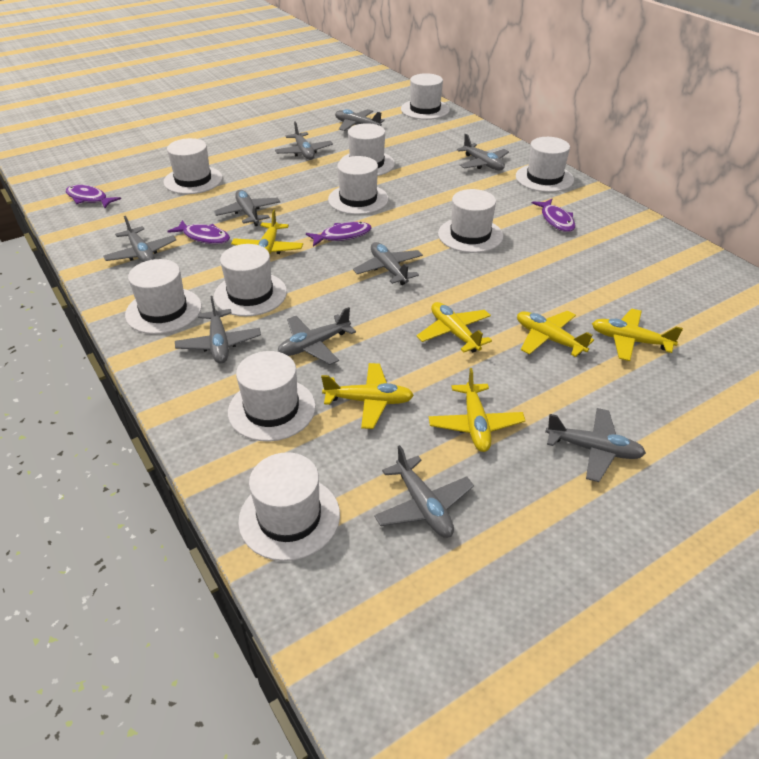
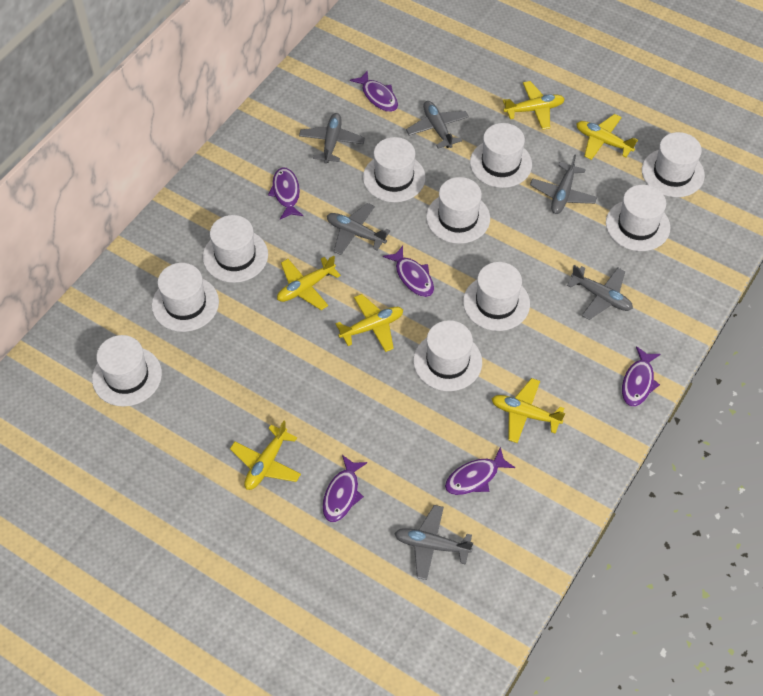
grey plane: 10 -> 6
purple fish: 4 -> 6

